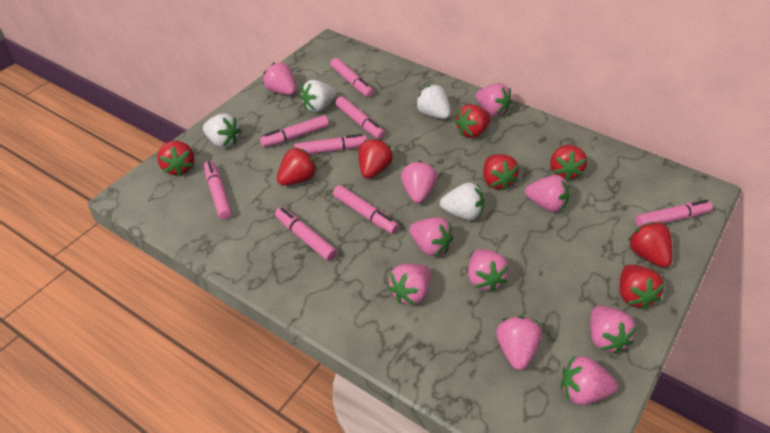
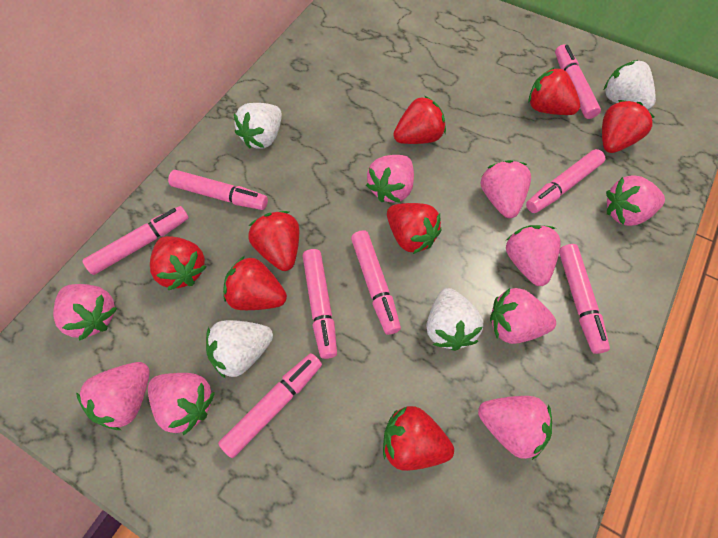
pink strawberry: 10 -> 9

